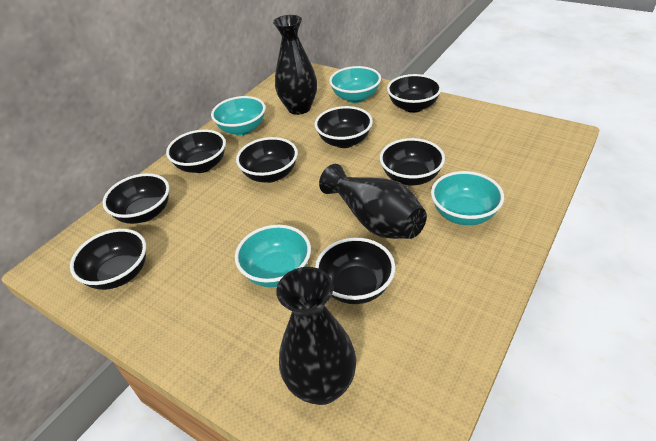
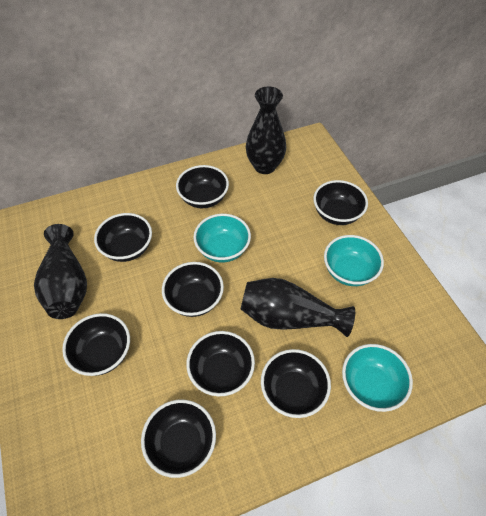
turquoise bowl: 4 -> 3

